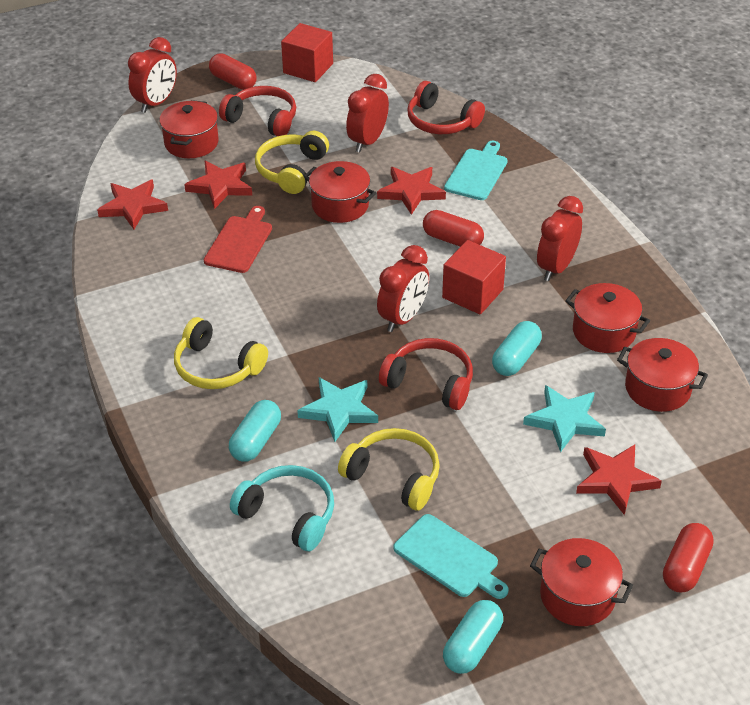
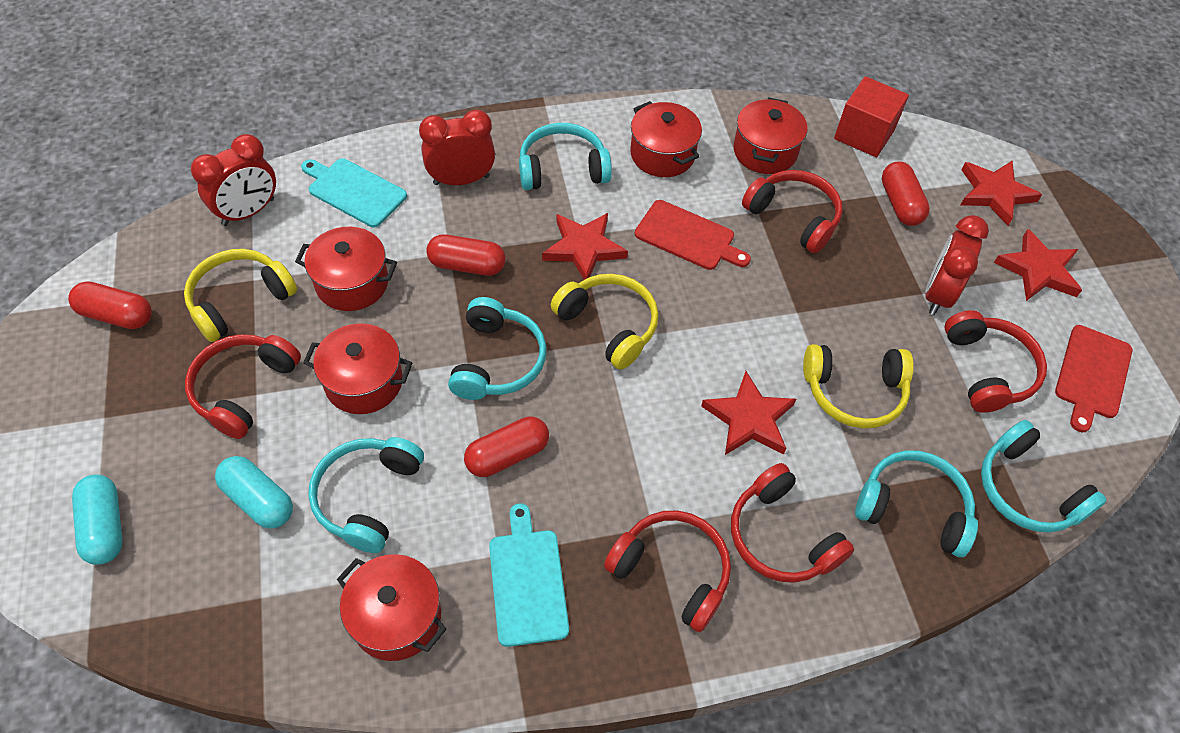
red capsule: 3 -> 4
red clock: 4 -> 3
red cube: 2 -> 1
red cutting board: 1 -> 2
red headphones: 3 -> 5
turquoise capsule: 3 -> 2
turquoise headphones: 1 -> 5
turquoise star: 2 -> 0

